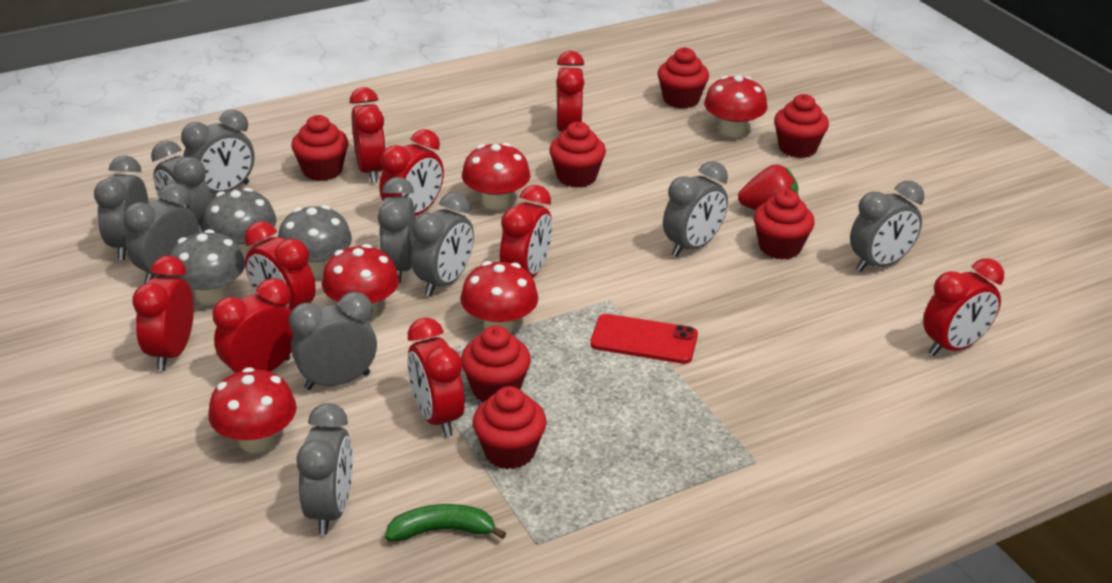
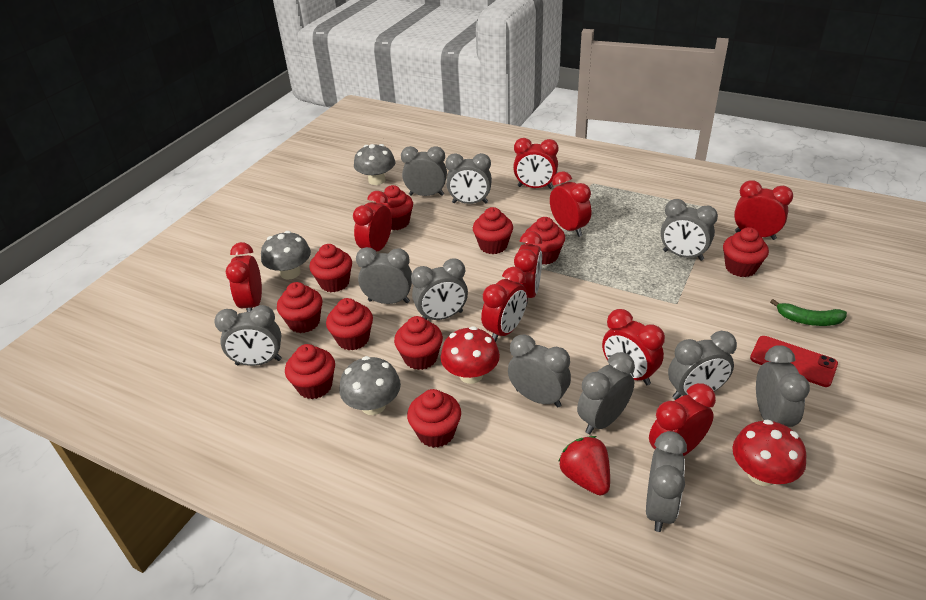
grey clock: 10 -> 11
red cupcake: 7 -> 10
red mushroom: 5 -> 2

